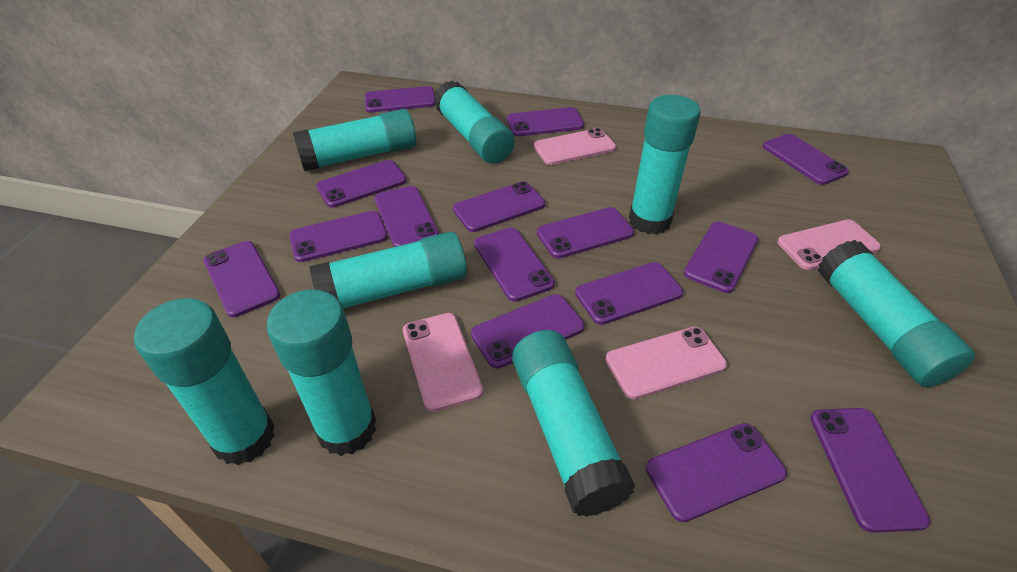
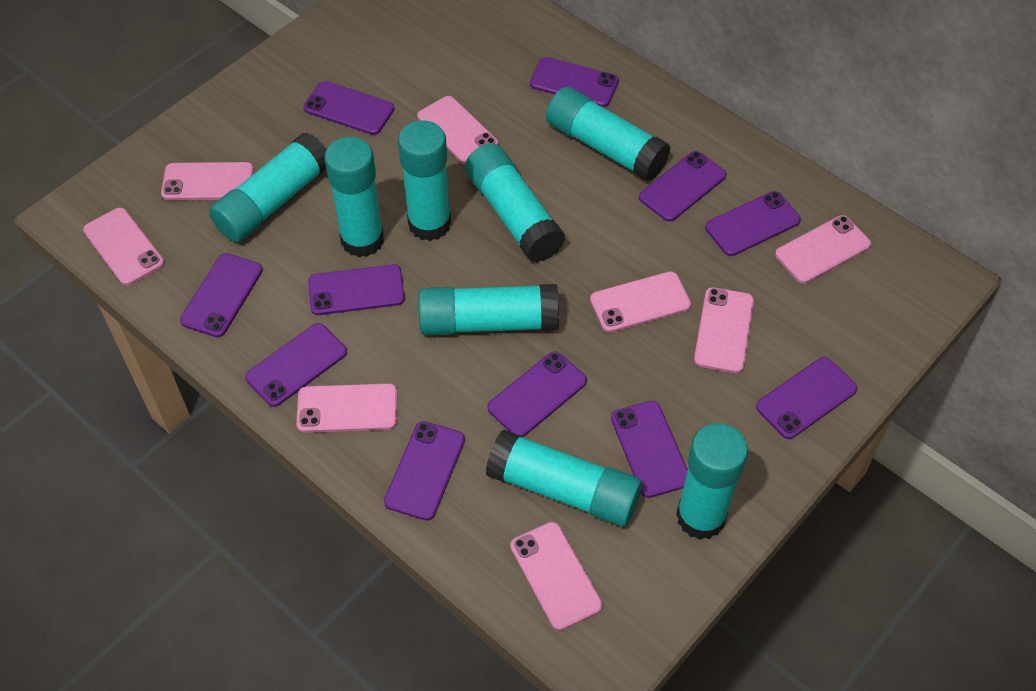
pink phone: 4 -> 8
purple phone: 15 -> 11

